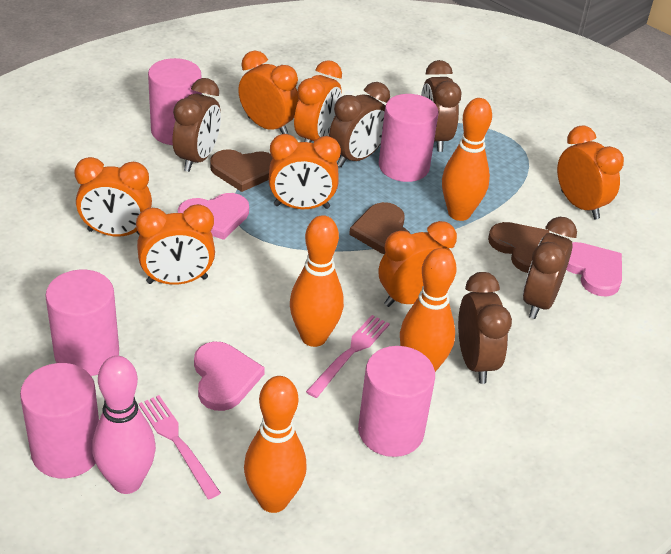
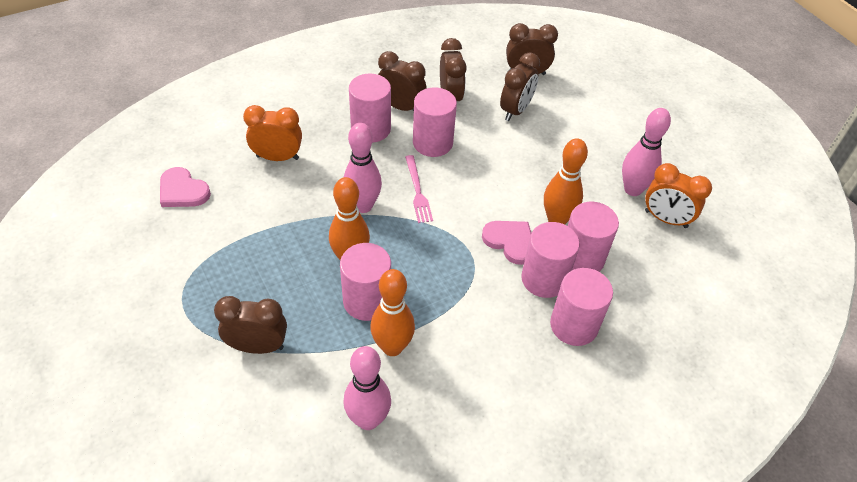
brown heart: 3 -> 0
orange bowling pin: 4 -> 3
orange clock: 7 -> 2
pink bowling pin: 1 -> 3
pink cylinder: 5 -> 6
pink fork: 2 -> 1
pink heart: 3 -> 2

